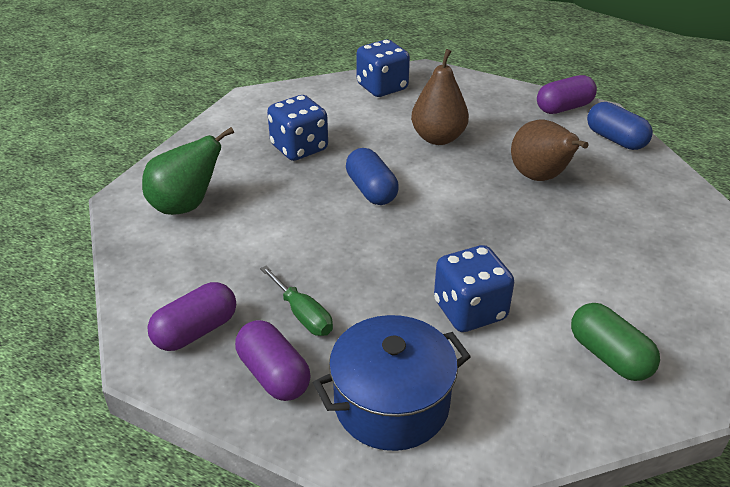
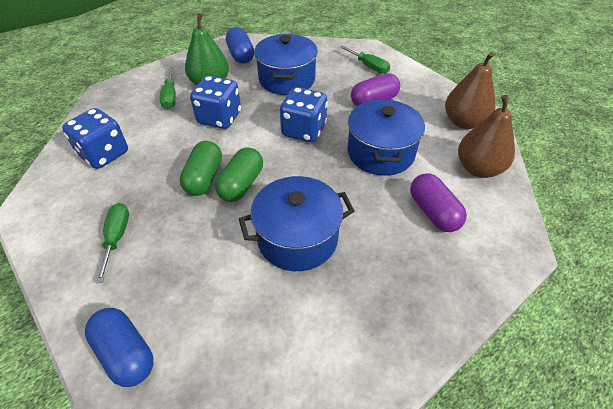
blue pot: 1 -> 3
green capsule: 1 -> 2
green screwdriver: 1 -> 3
purple capsule: 3 -> 2

